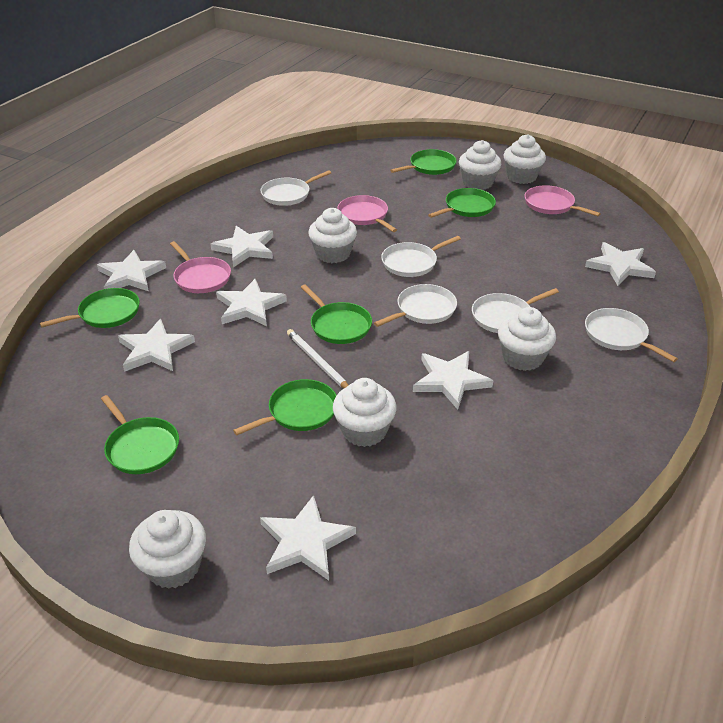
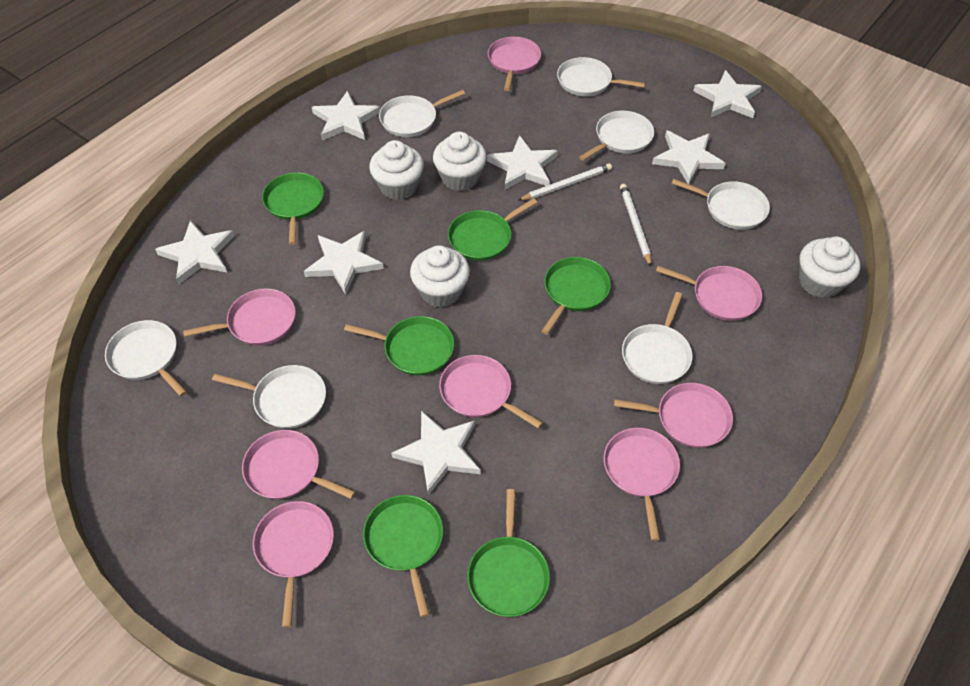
pink pan: 3 -> 8
white cupcake: 6 -> 4
white pan: 5 -> 7
white pencil: 1 -> 2

